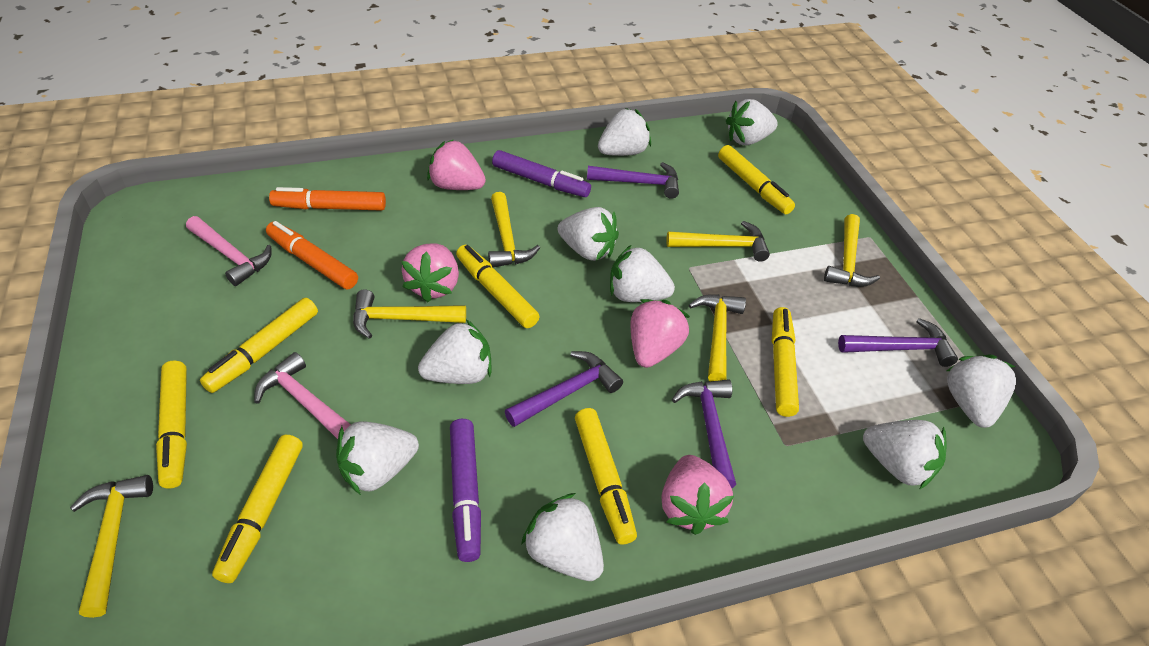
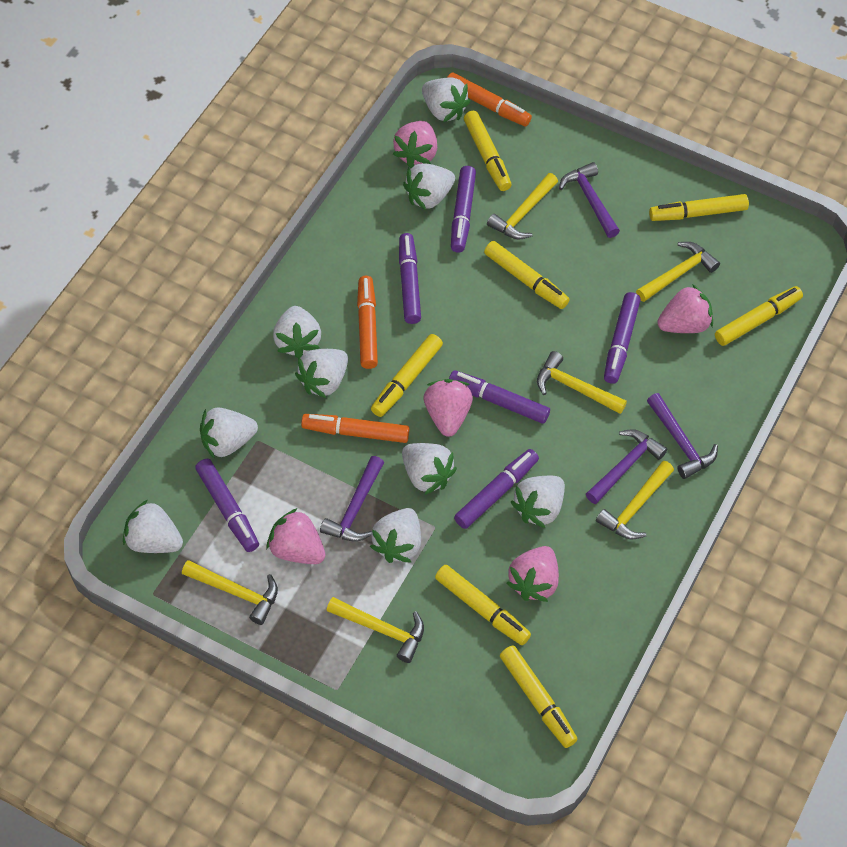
orange marker: 2 -> 3
pink hammer: 2 -> 0
pink strawberry: 4 -> 5
purple marker: 2 -> 6

